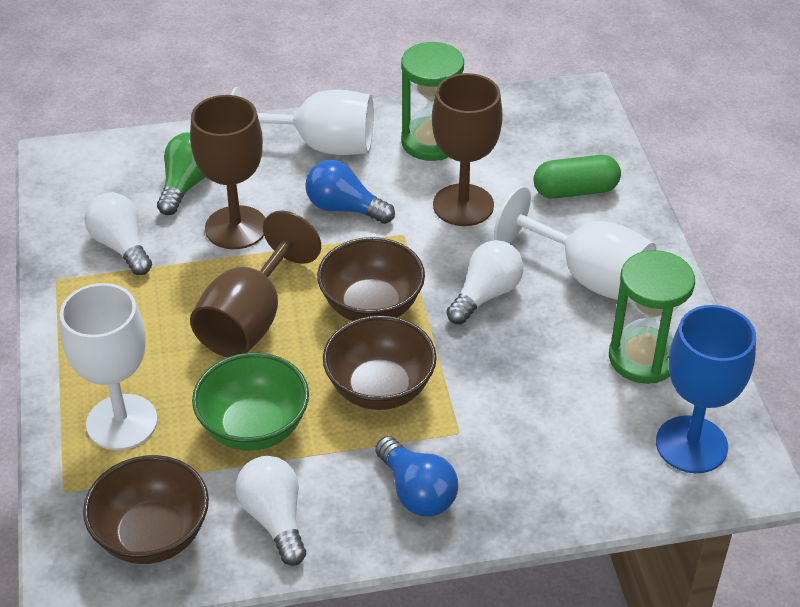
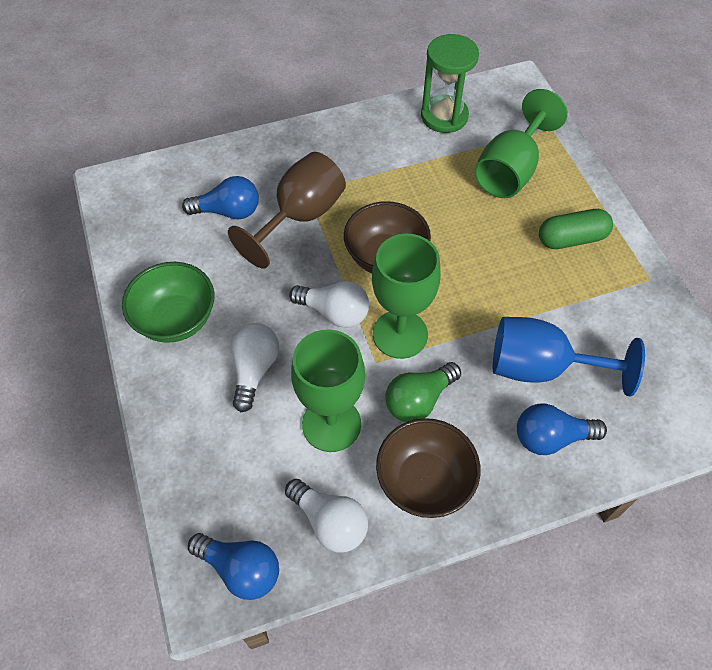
blue light bulb: 2 -> 3
brown bowl: 3 -> 2
brown goblet: 3 -> 1
green goblet: 0 -> 3
green hourglass: 2 -> 1
white goblet: 3 -> 0

